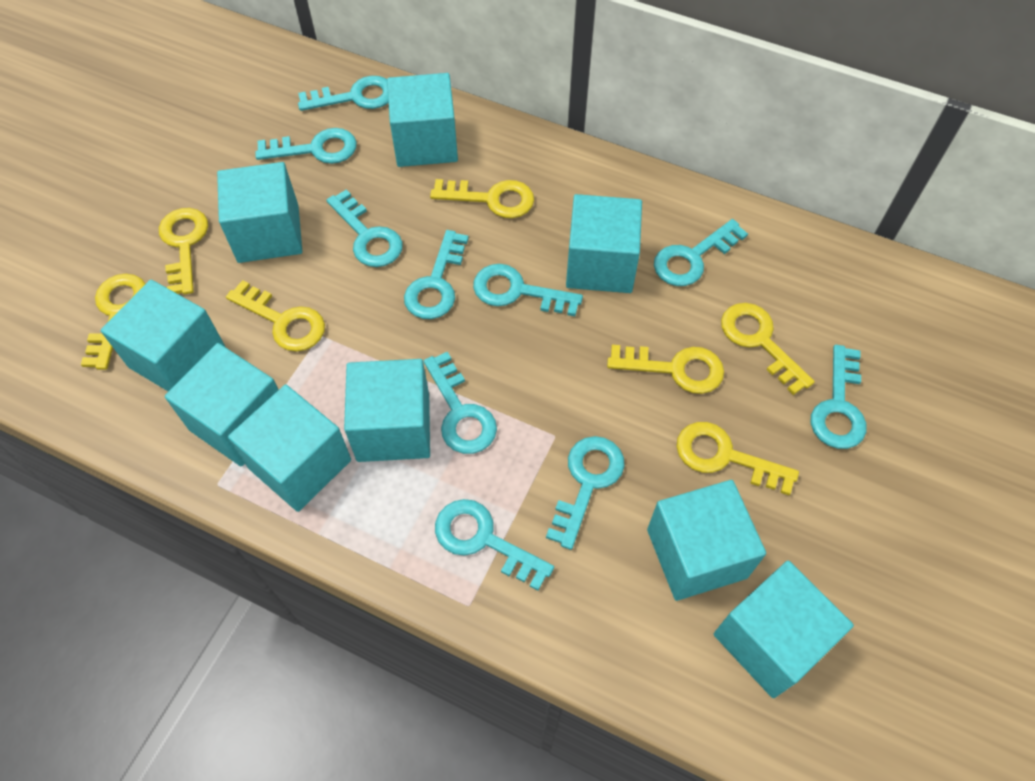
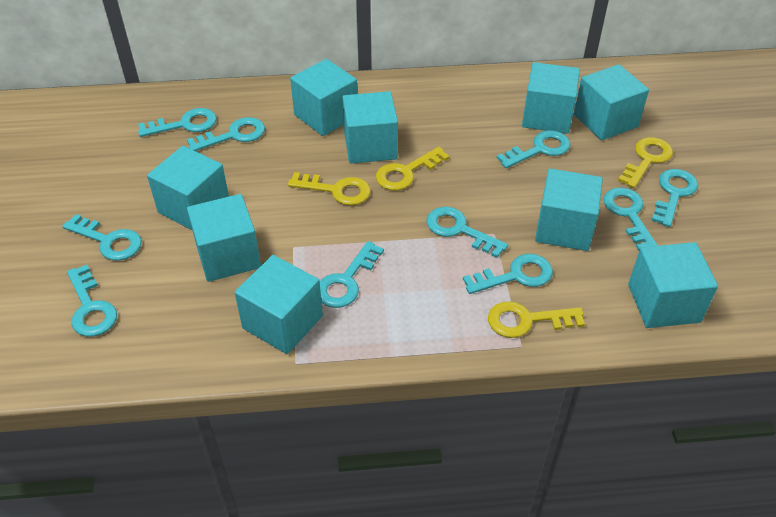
yellow key: 7 -> 4

